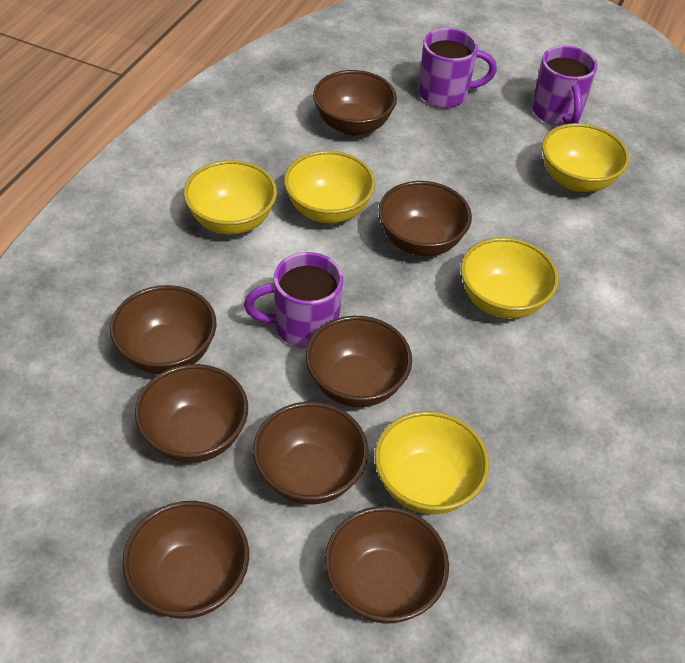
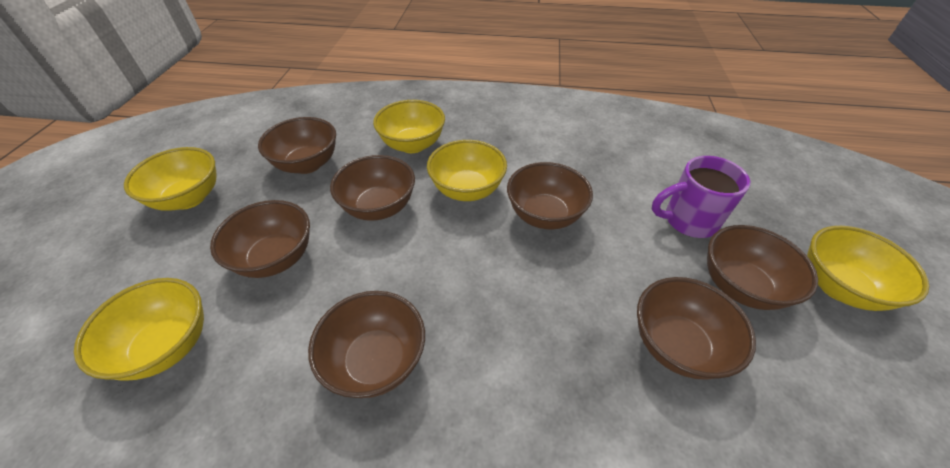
brown bowl: 8 -> 7
purple mug: 3 -> 1

